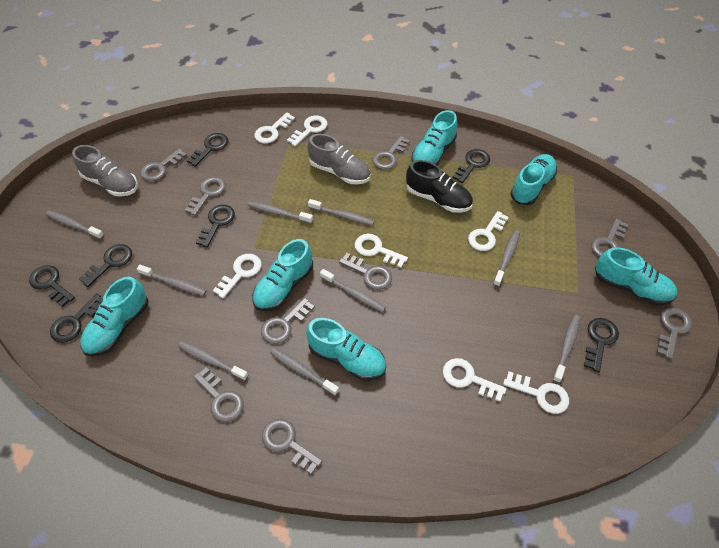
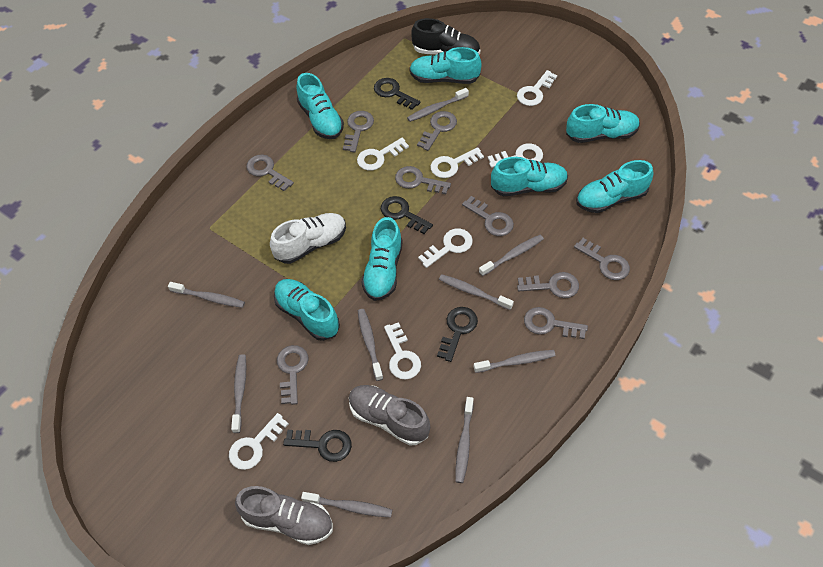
black key: 7 -> 4
turquoise shoe: 6 -> 7
white shoe: 0 -> 1

